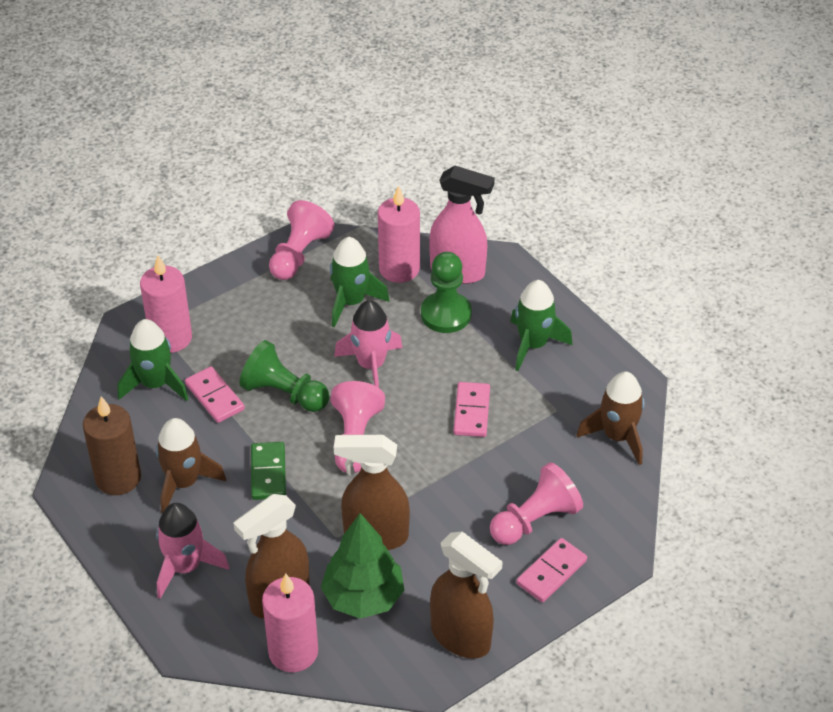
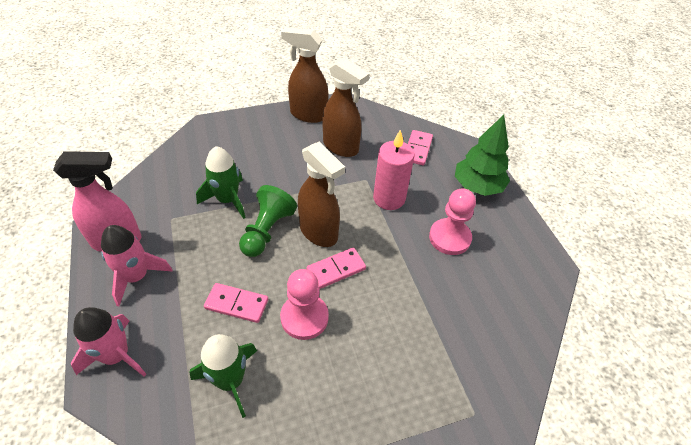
brown candle: 1 -> 0
brown rocket: 2 -> 0
green domino: 1 -> 0
green pawn: 2 -> 1
green rocket: 3 -> 2
pink candle: 3 -> 1
pink pawn: 3 -> 2

